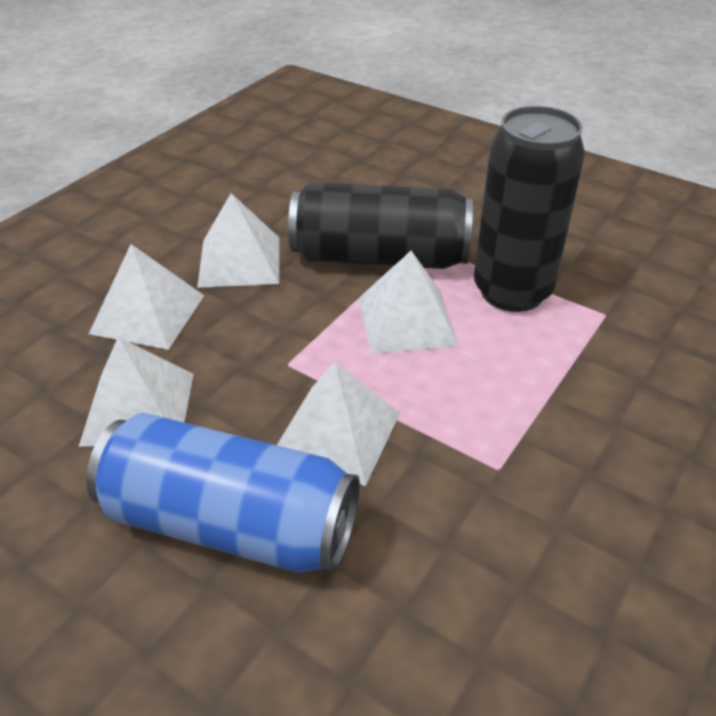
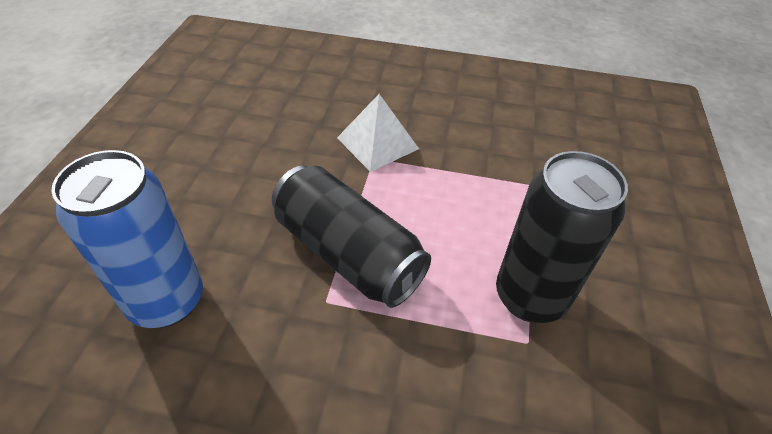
white pyramid: 5 -> 1

